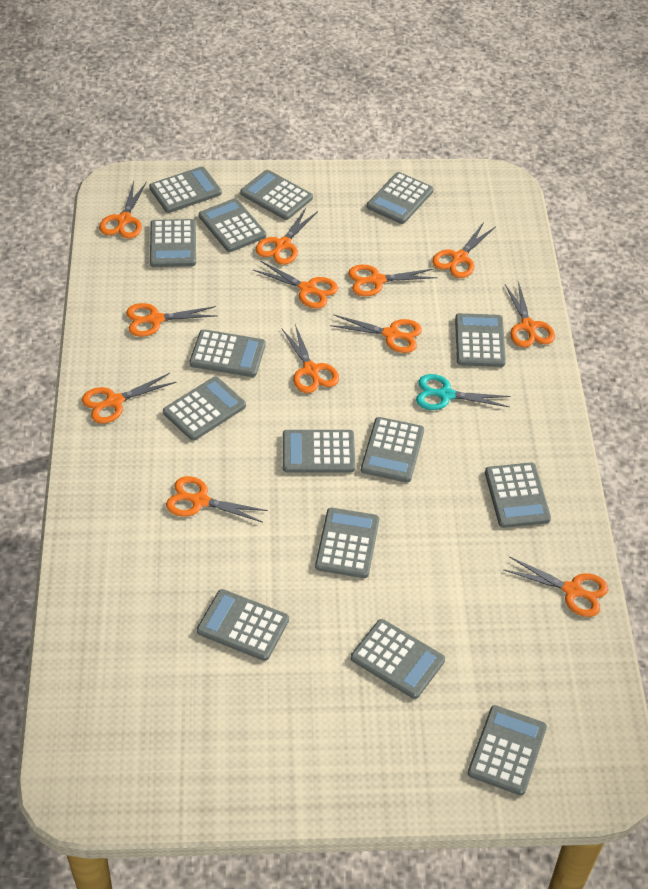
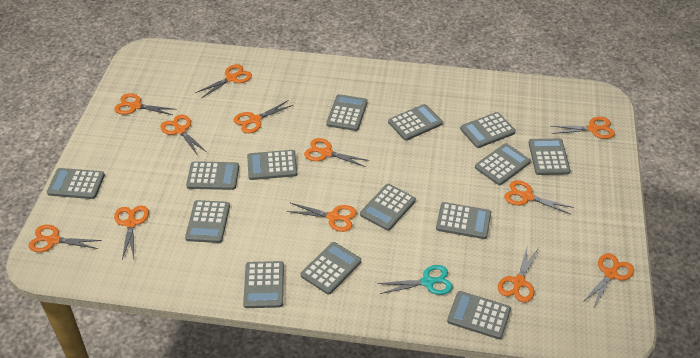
grey calculator: 15 -> 14

